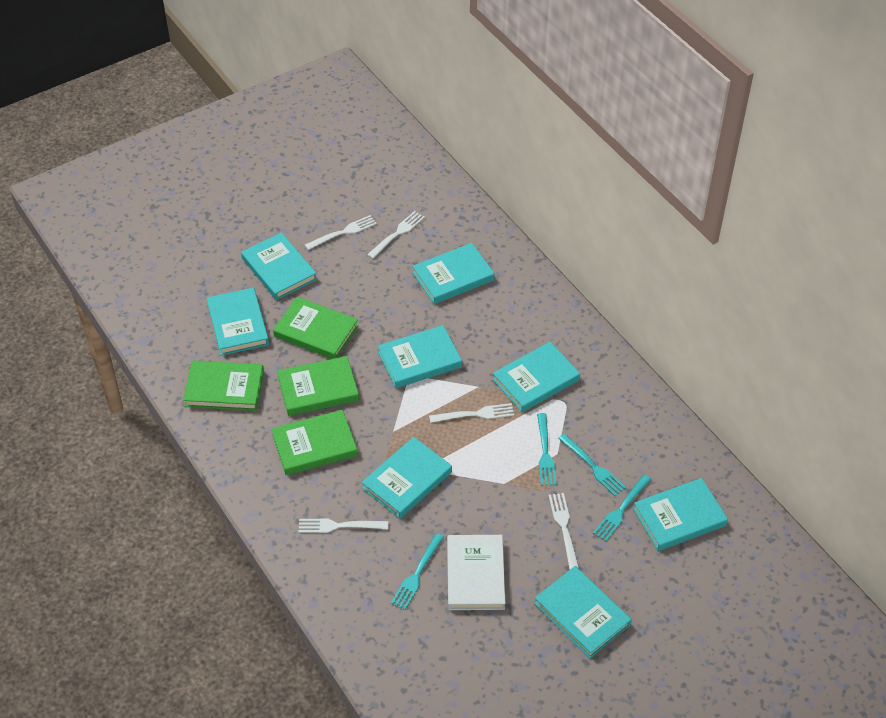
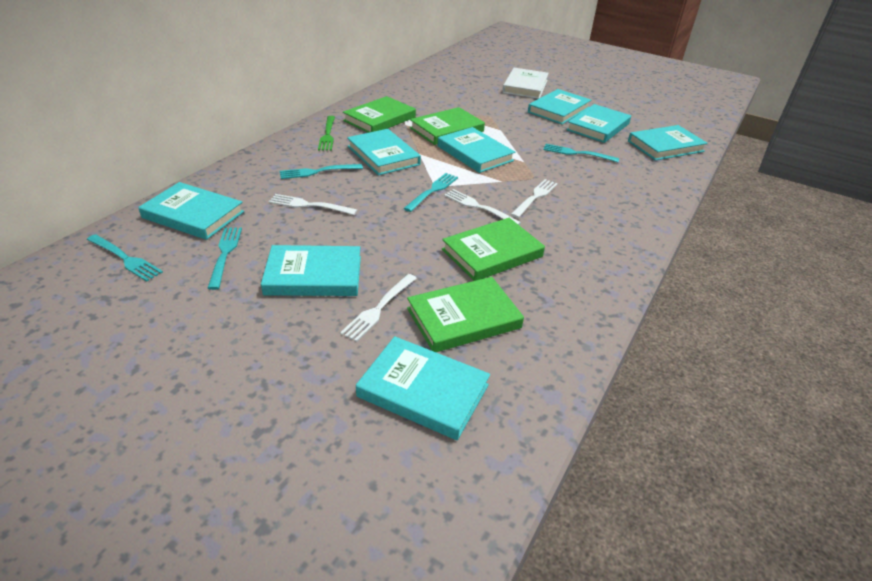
green fork: 0 -> 1
turquoise fork: 4 -> 5
white fork: 5 -> 4

